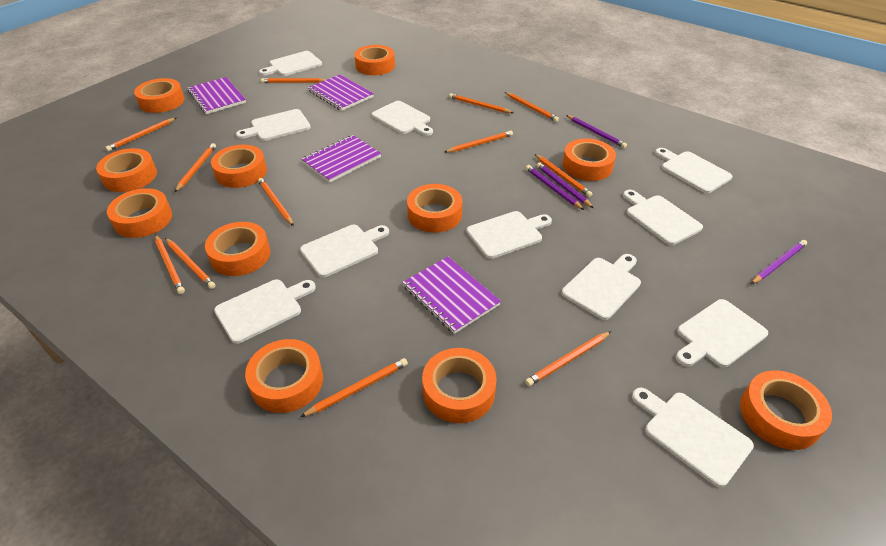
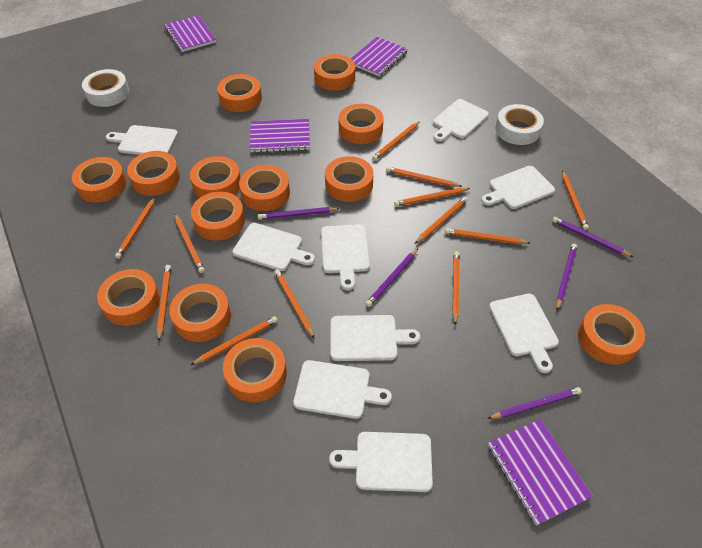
orange tape: 11 -> 13
purple pencil: 4 -> 5
white cutting board: 11 -> 9
white tape: 0 -> 2

